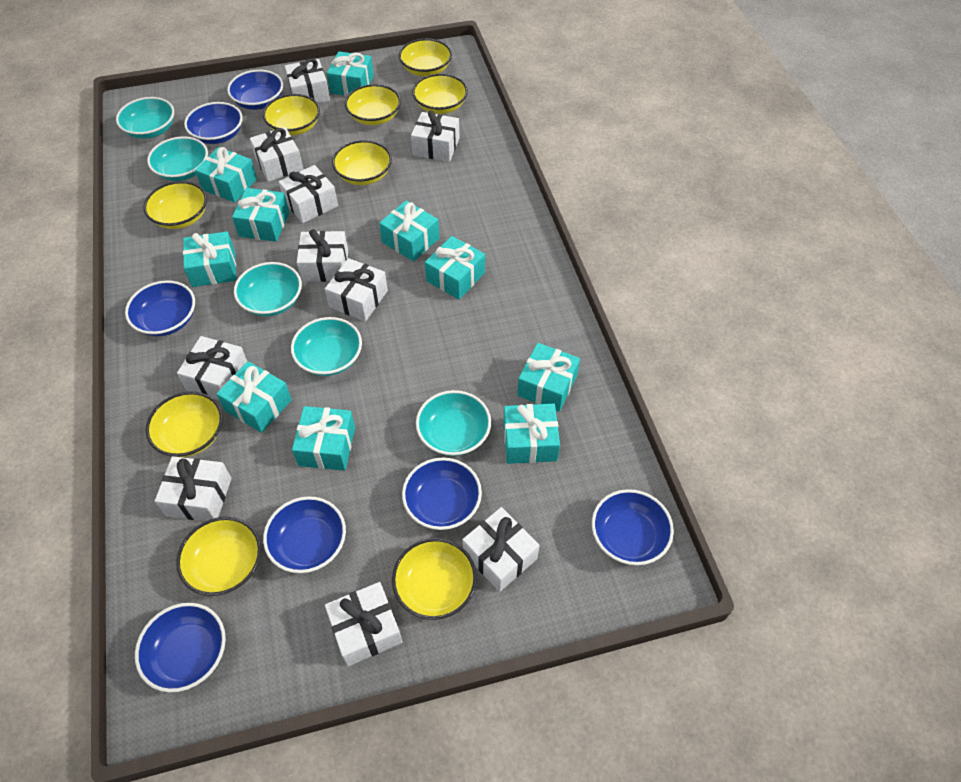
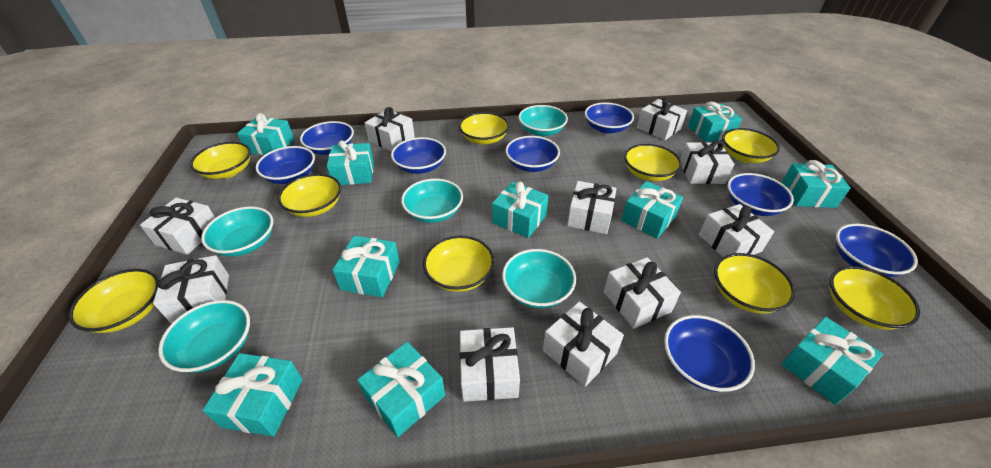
blue bowl: 7 -> 8

